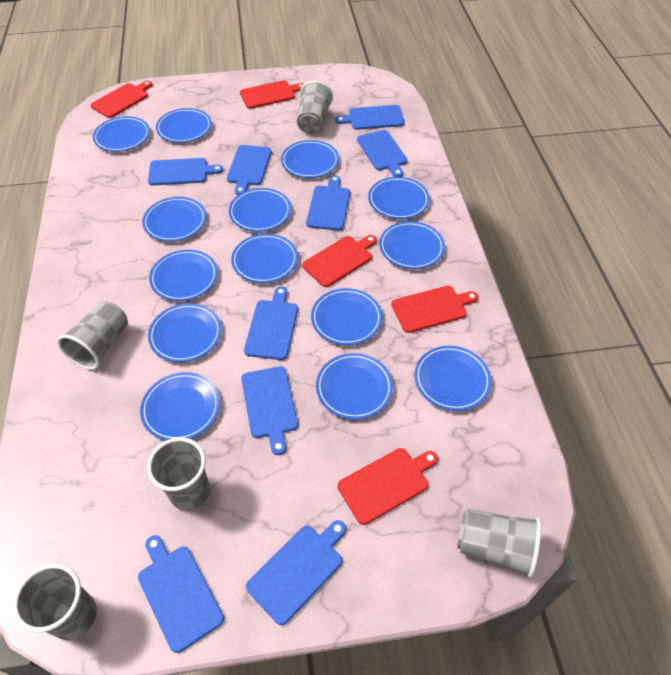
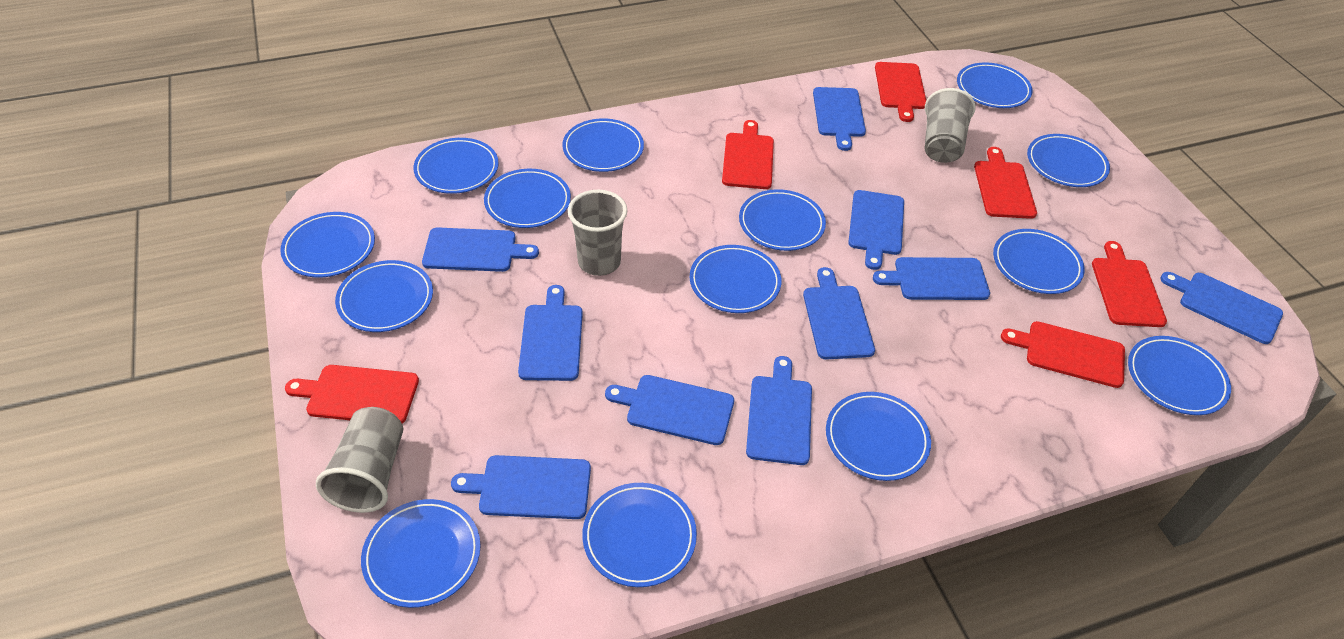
blue cutting board: 9 -> 10
grey cup: 5 -> 3
red cutting board: 5 -> 6

